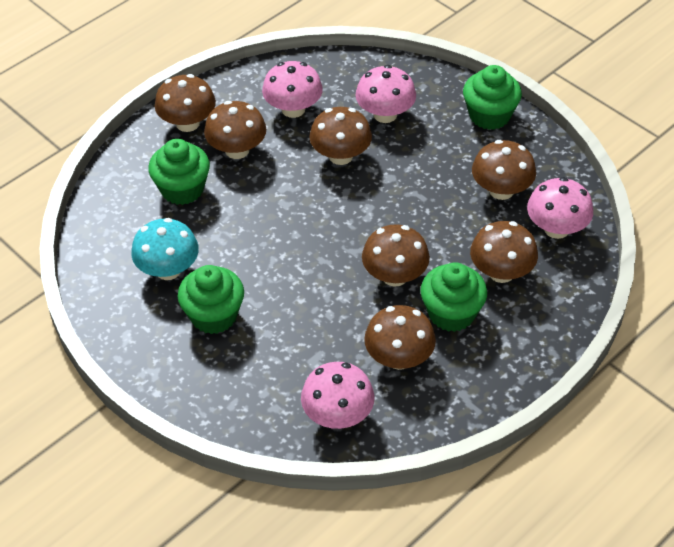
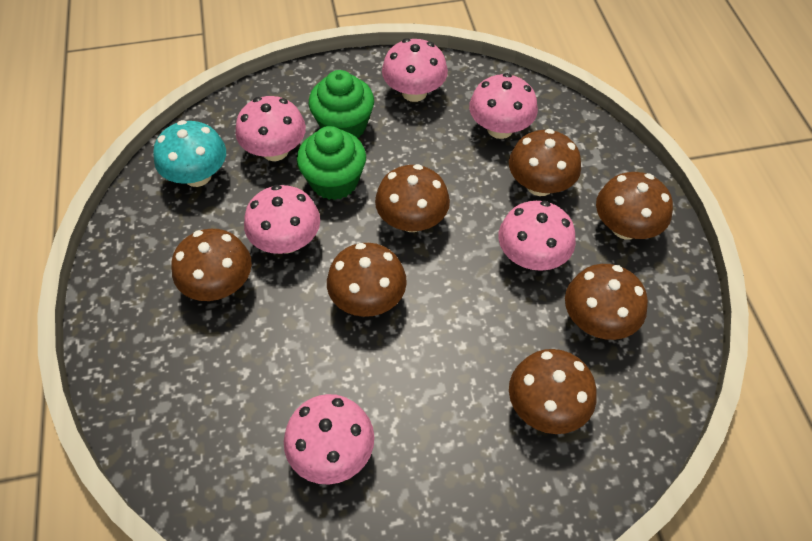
green cupcake: 4 -> 2
pink mushroom: 4 -> 6

